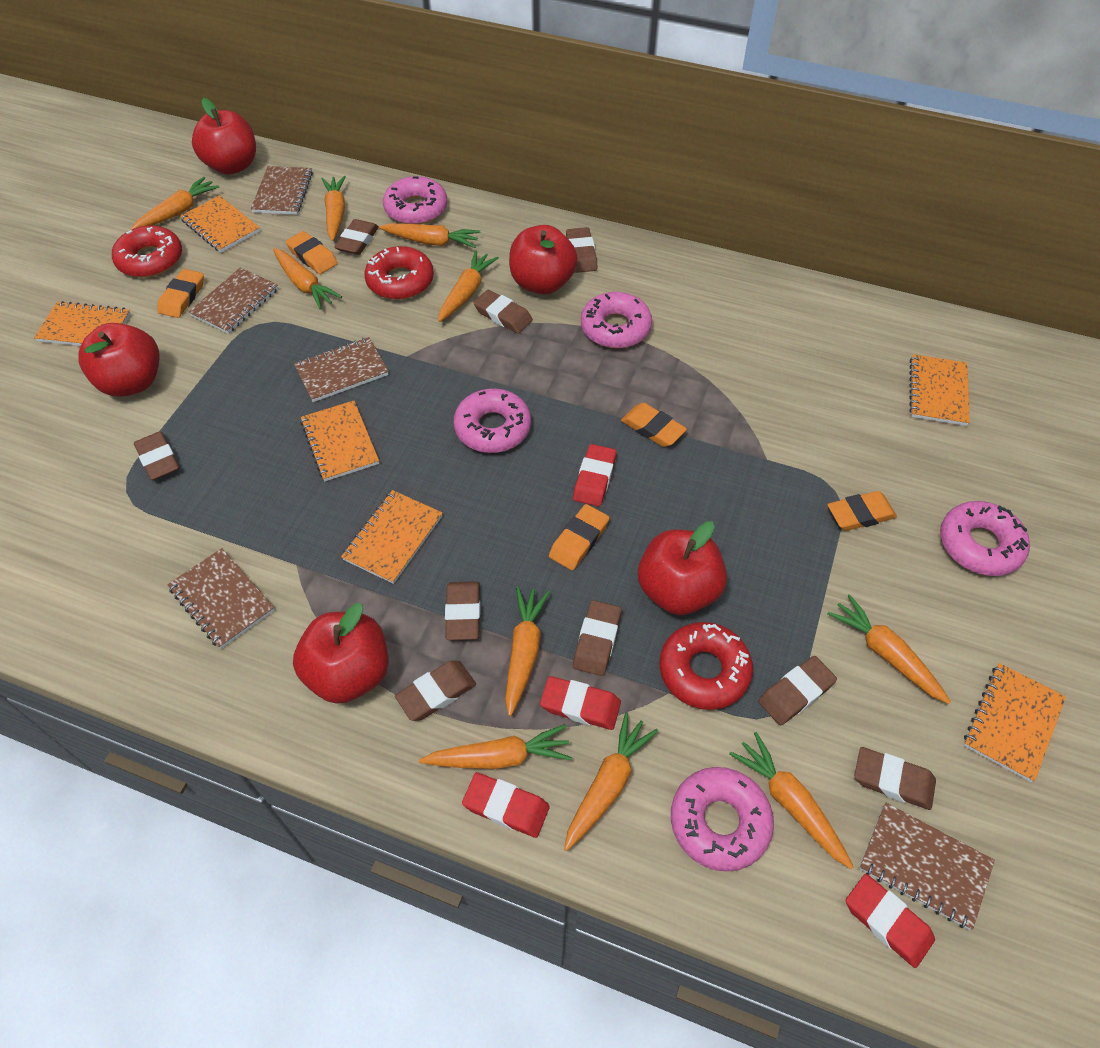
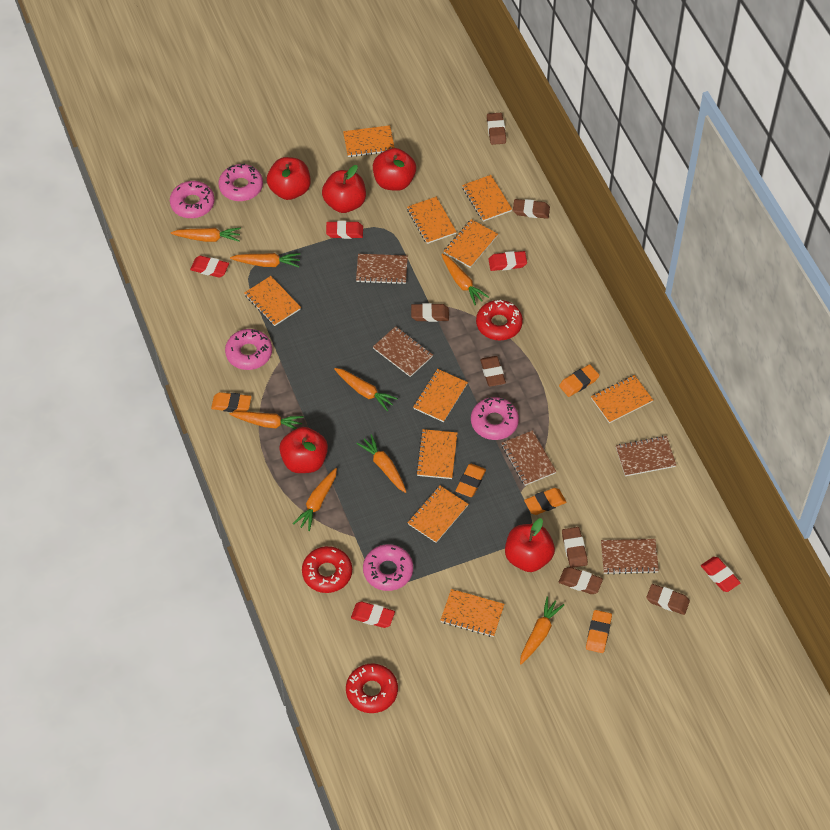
brown eraser: 9 -> 7
orange carrot: 10 -> 8
orange notebook: 6 -> 10
red eraser: 4 -> 5

